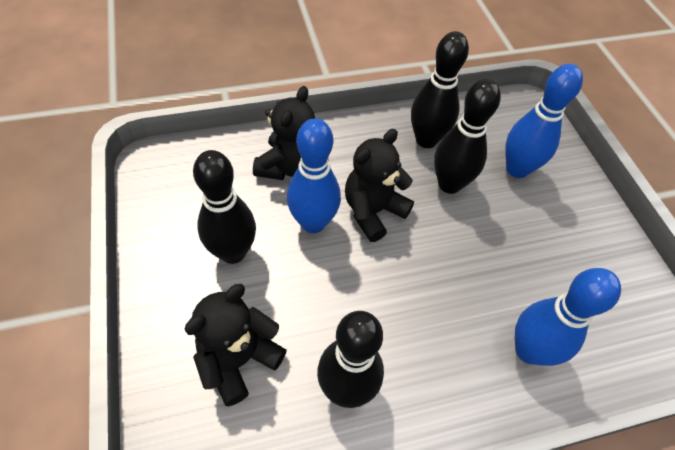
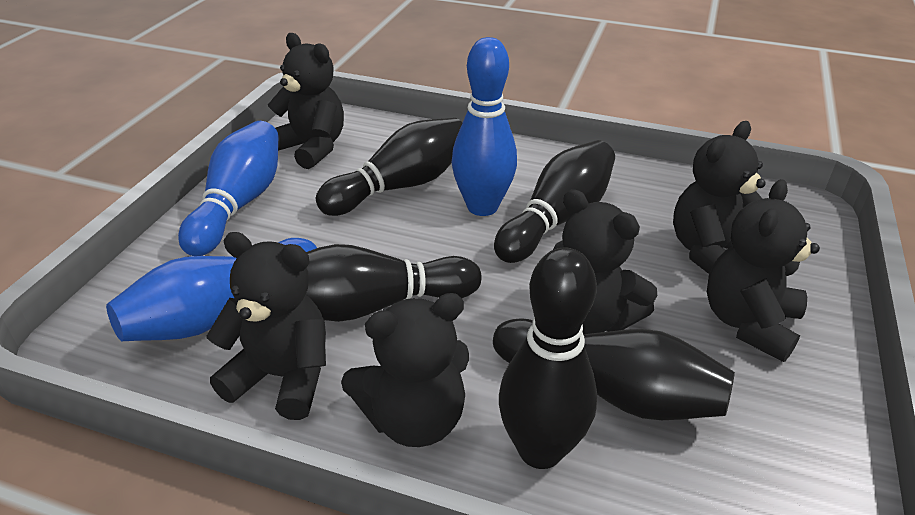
black bowling pin: 4 -> 5
black teddy bear: 3 -> 6

